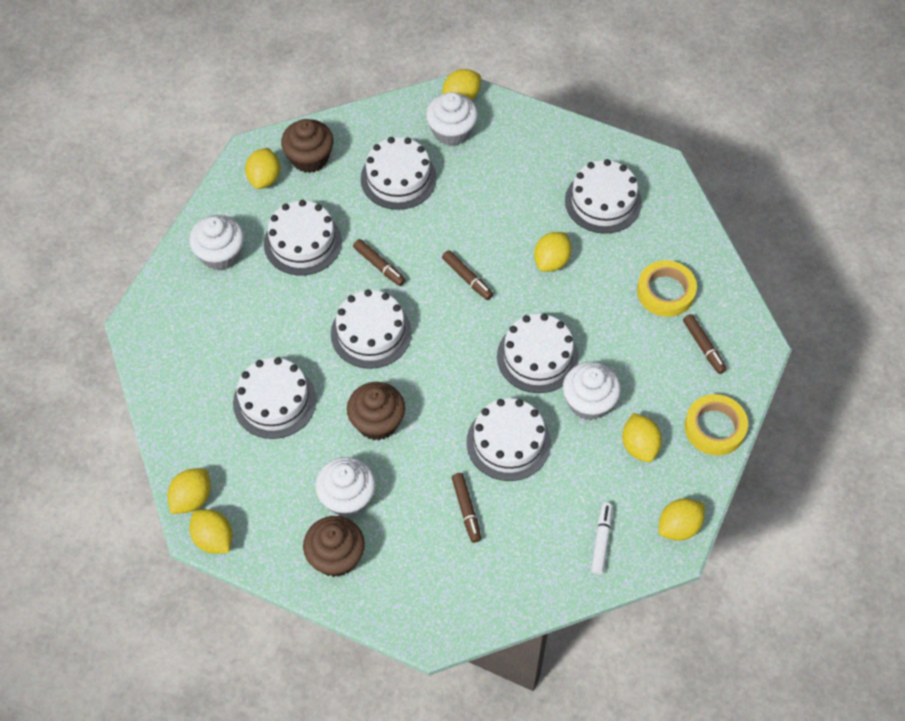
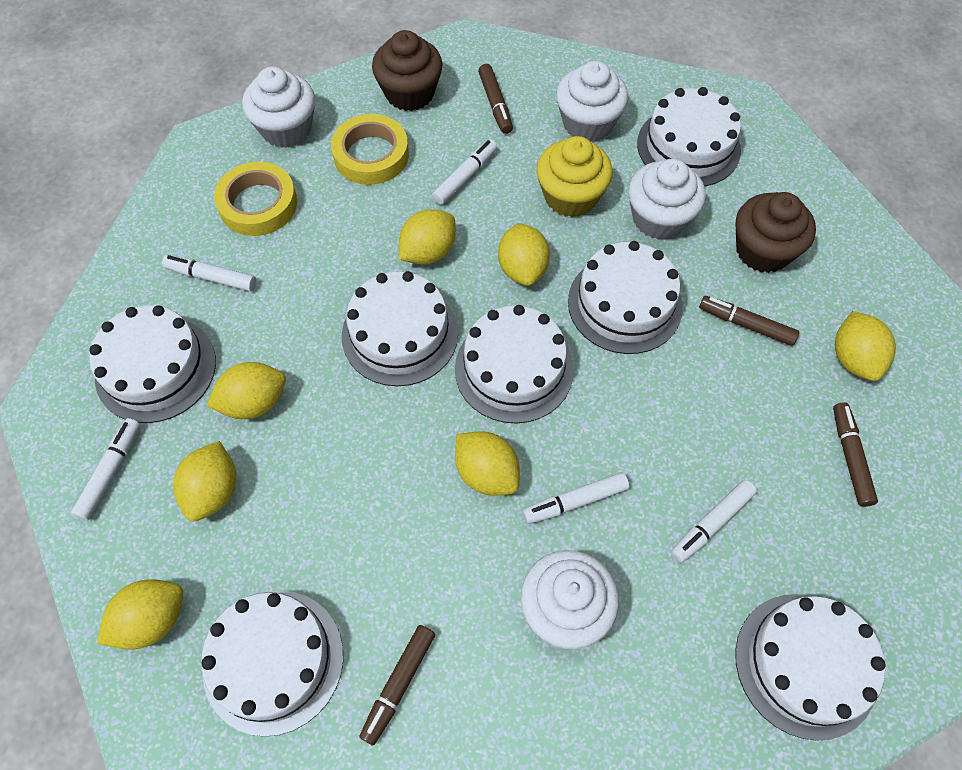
brown cupcake: 3 -> 2
white marker: 1 -> 5
yellow cupcake: 0 -> 1

